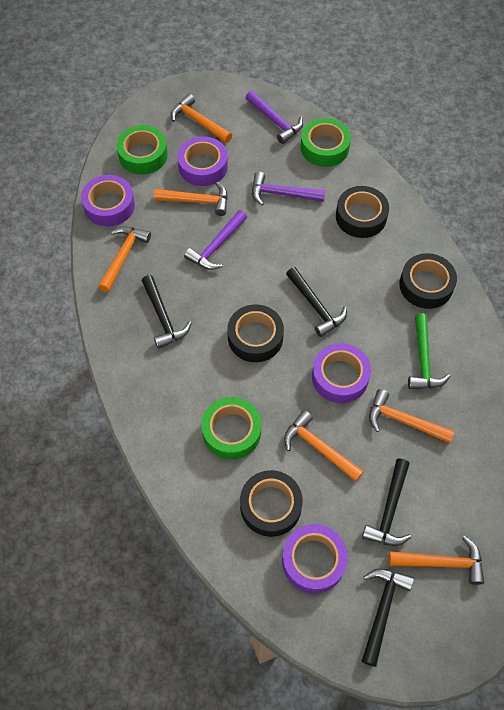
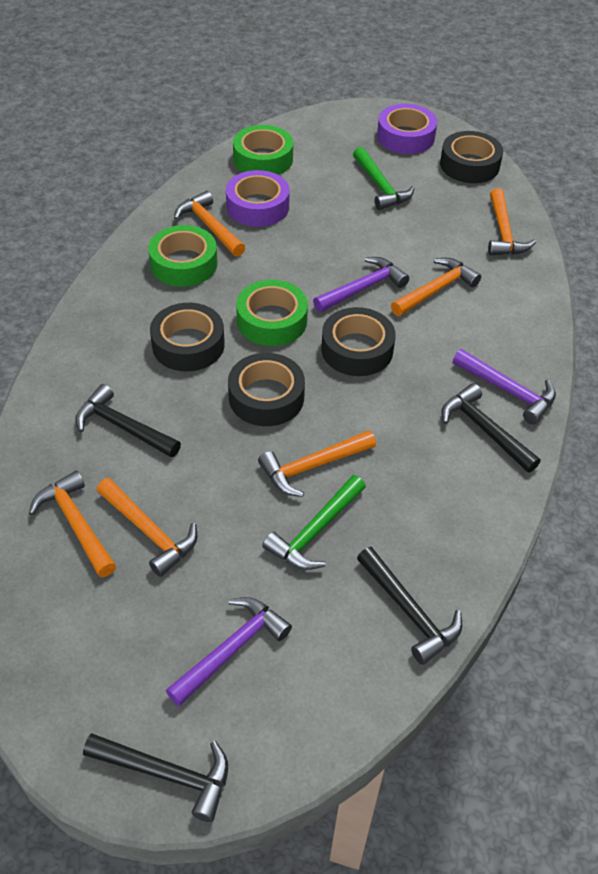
green hammer: 1 -> 2
purple tape: 4 -> 2

